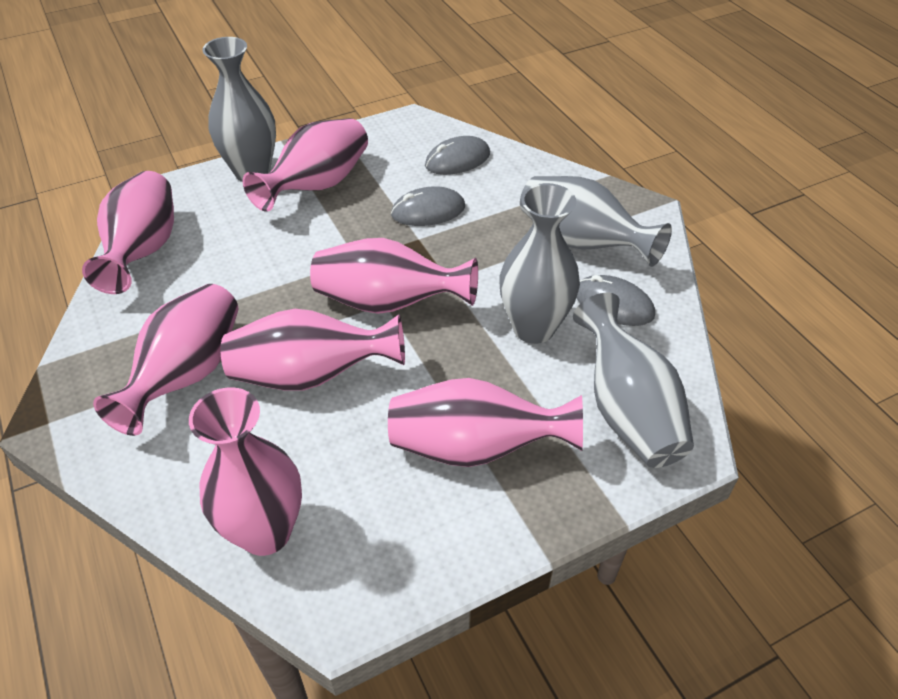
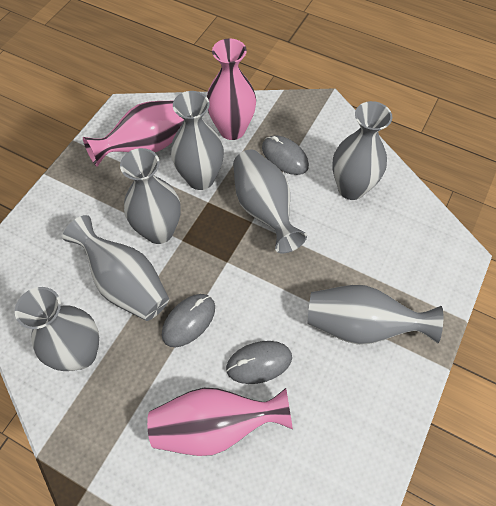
grey vase: 4 -> 7
pink vase: 7 -> 3

